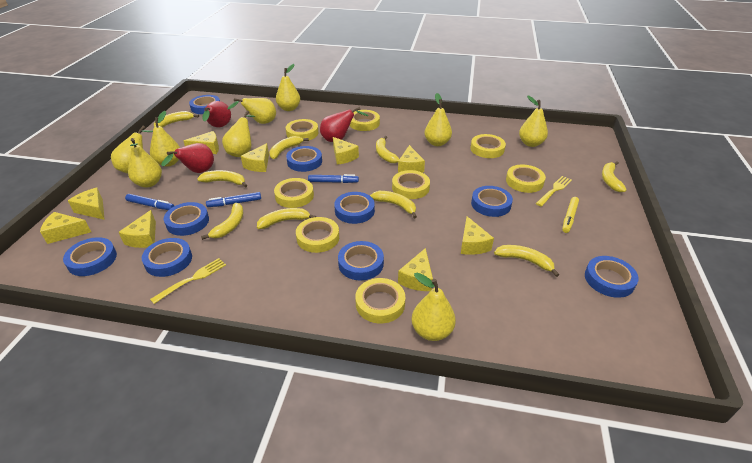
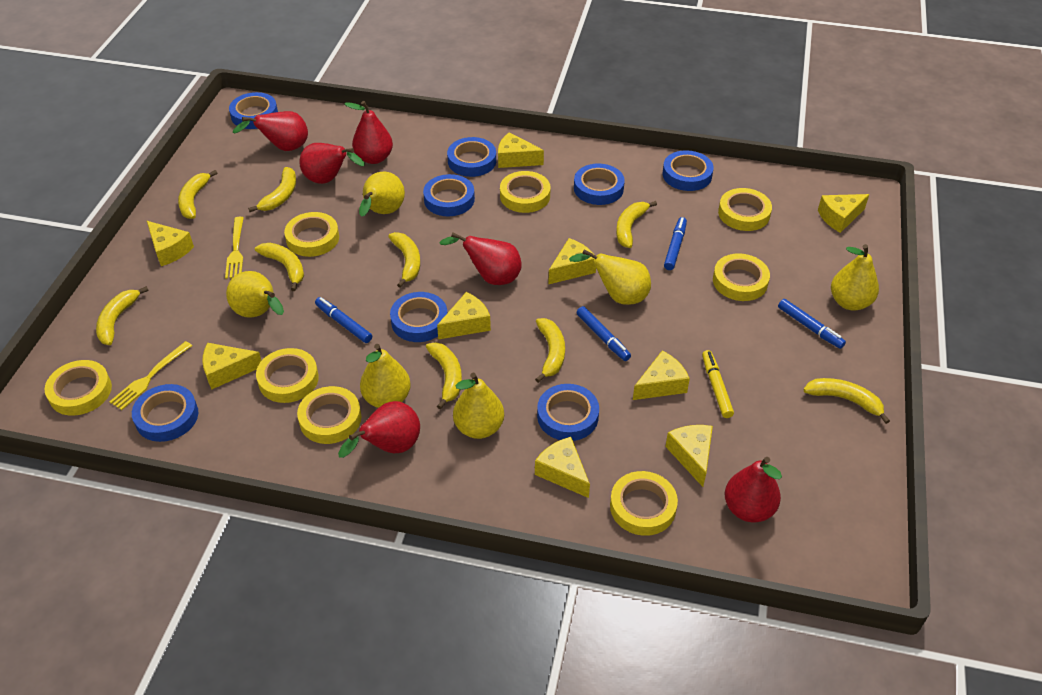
blue marker: 3 -> 4
blue tape: 9 -> 8
red pear: 3 -> 6
yellow pear: 9 -> 6

